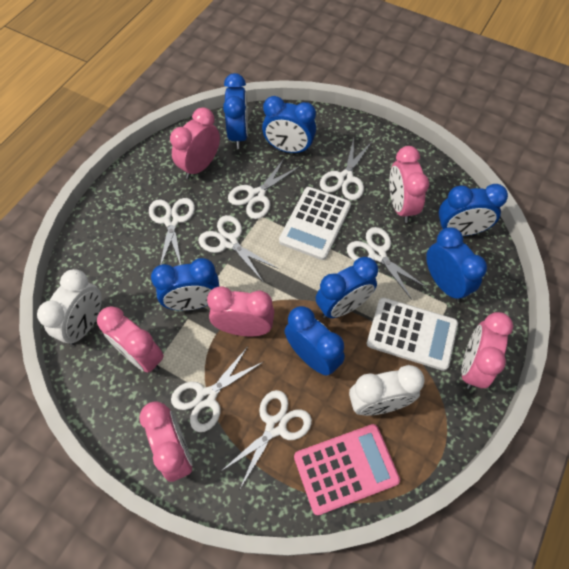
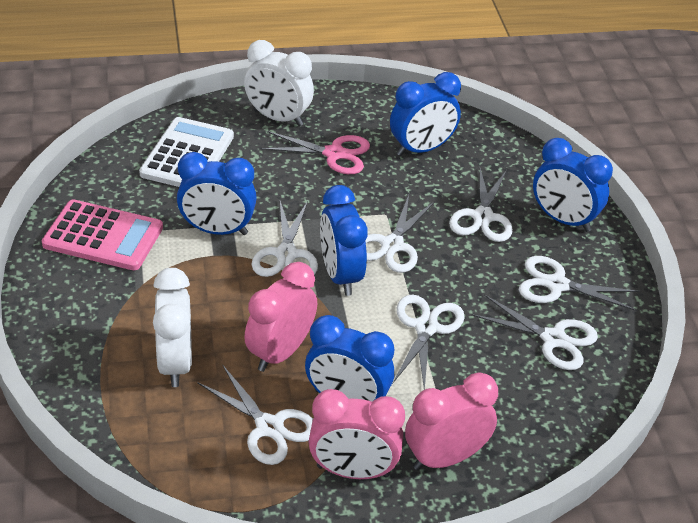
blue clock: 7 -> 5
pink clock: 6 -> 3
pink scissors: 0 -> 1
white calculator: 2 -> 1

